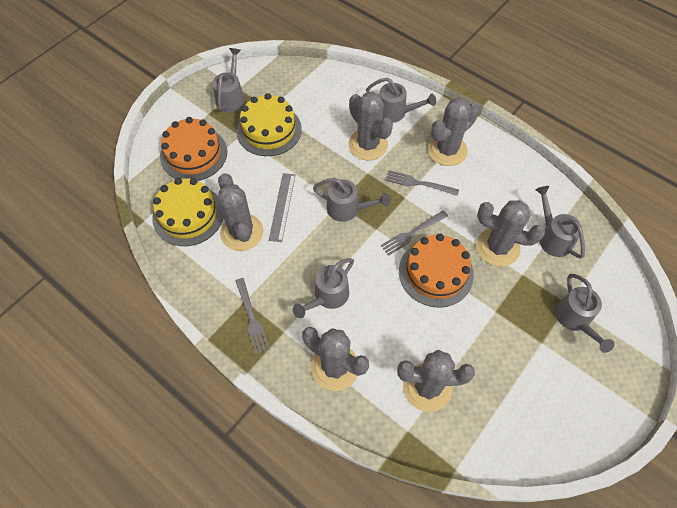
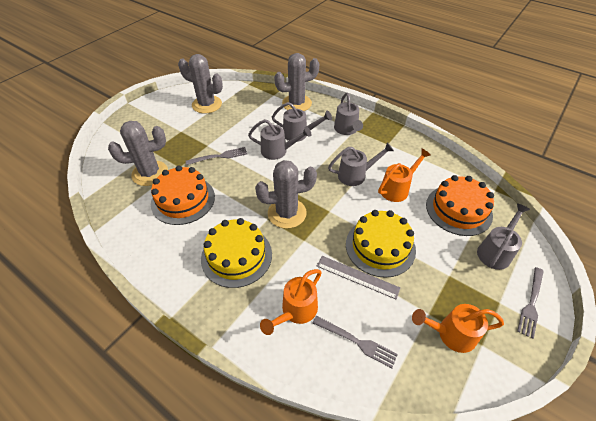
grey cactus: 6 -> 4
grey watering can: 6 -> 5
orange watering can: 0 -> 3

